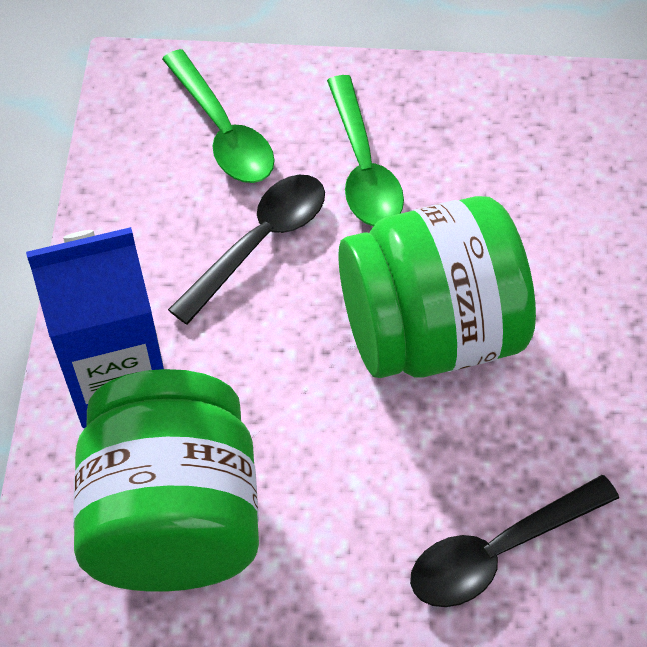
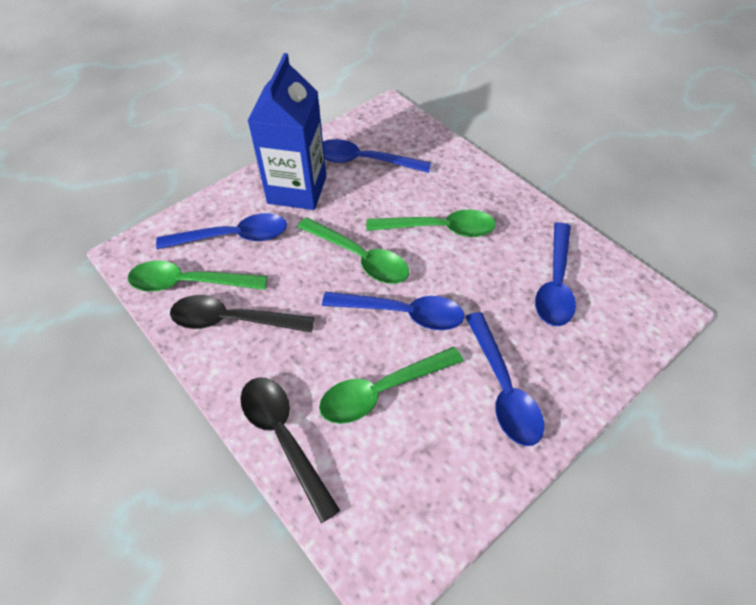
blue spoon: 0 -> 5
green jar: 2 -> 0
green spoon: 2 -> 4

